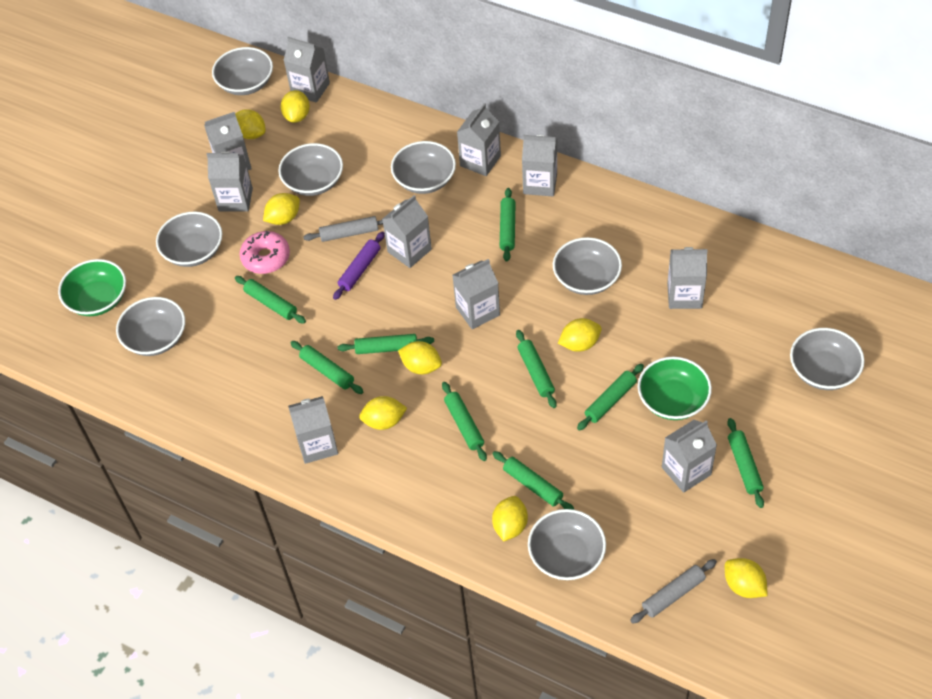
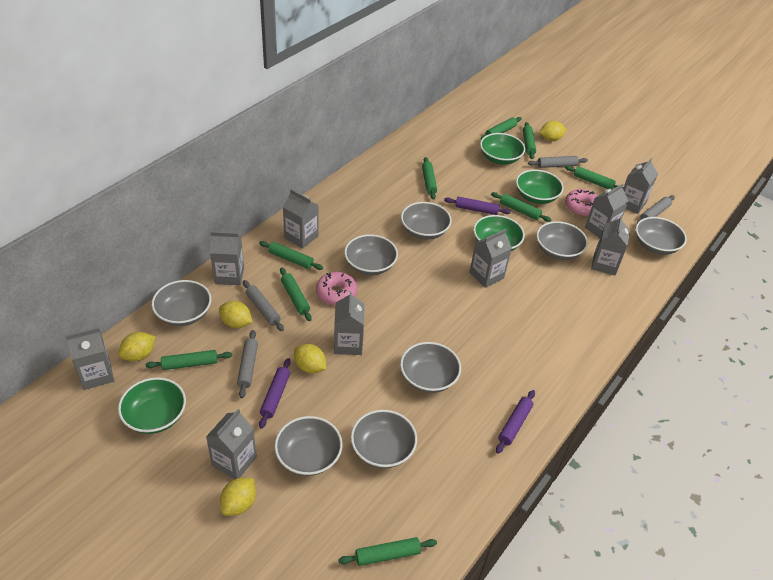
green bowl: 2 -> 4
grey carton: 10 -> 9
grey rolling pin: 2 -> 4
pink donut: 1 -> 2
purple rolling pin: 1 -> 3
yellow lemon: 8 -> 5

